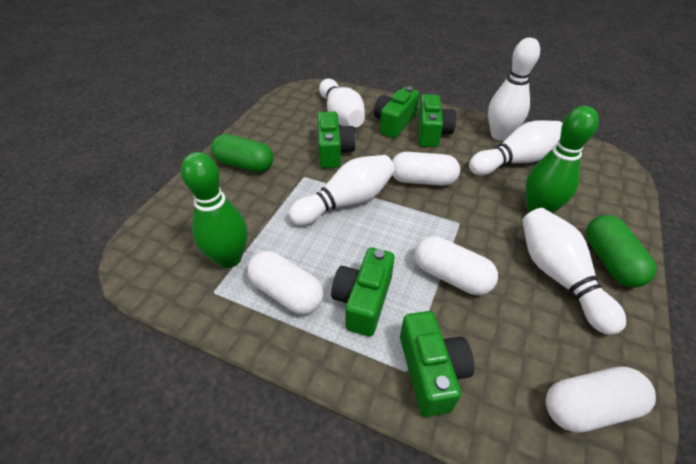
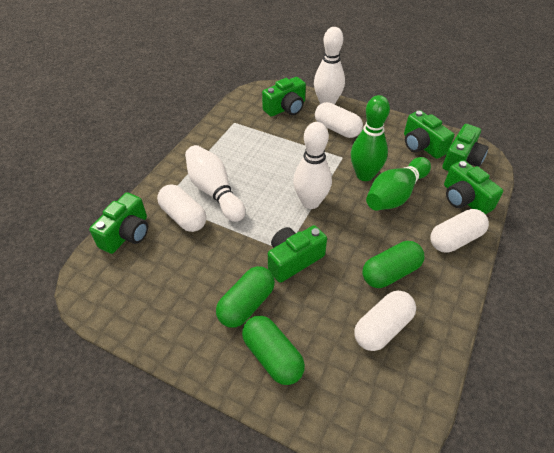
green camera: 5 -> 6
green capsule: 2 -> 3
white bowling pin: 5 -> 3

